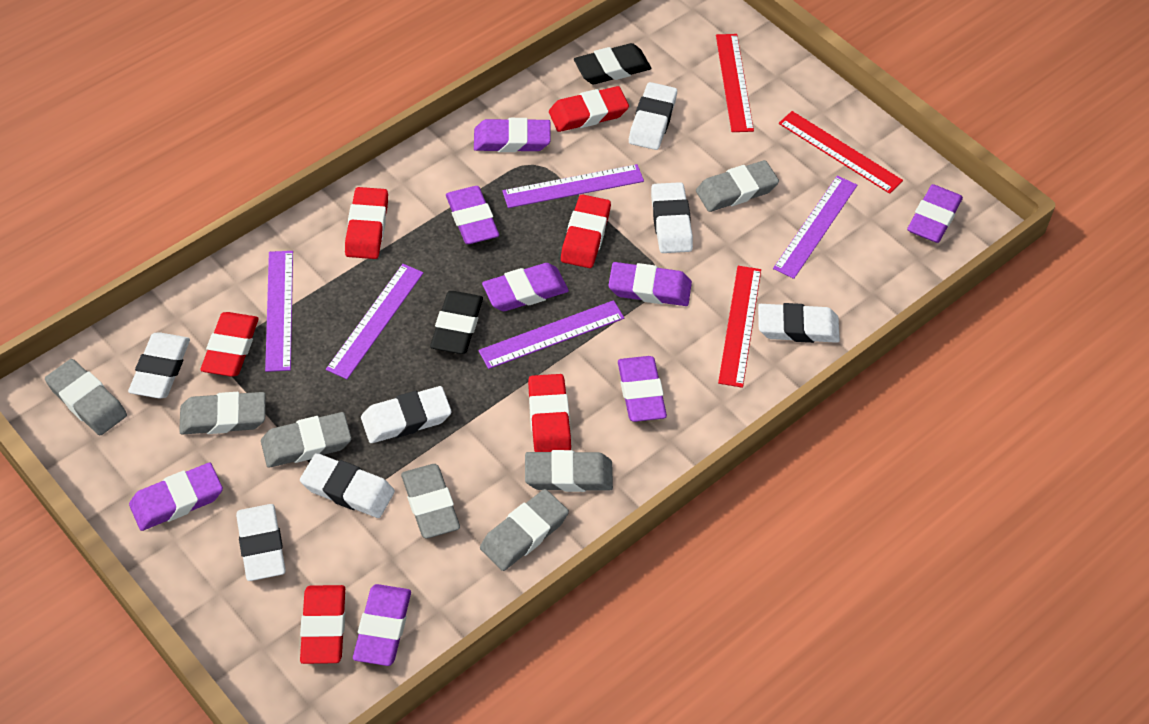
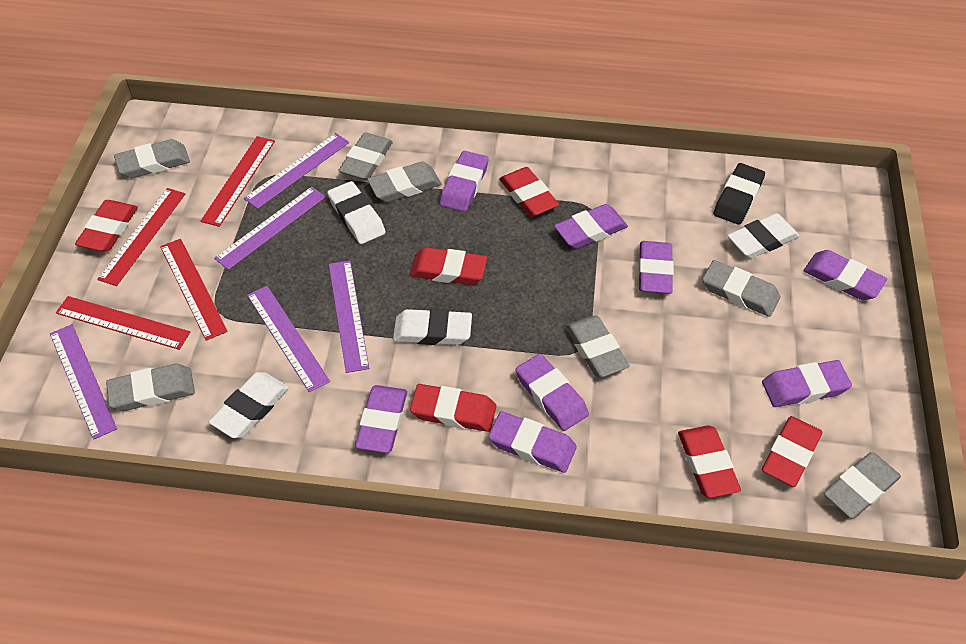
black eraser: 2 -> 1
red ruler: 3 -> 4
white eraser: 7 -> 4

